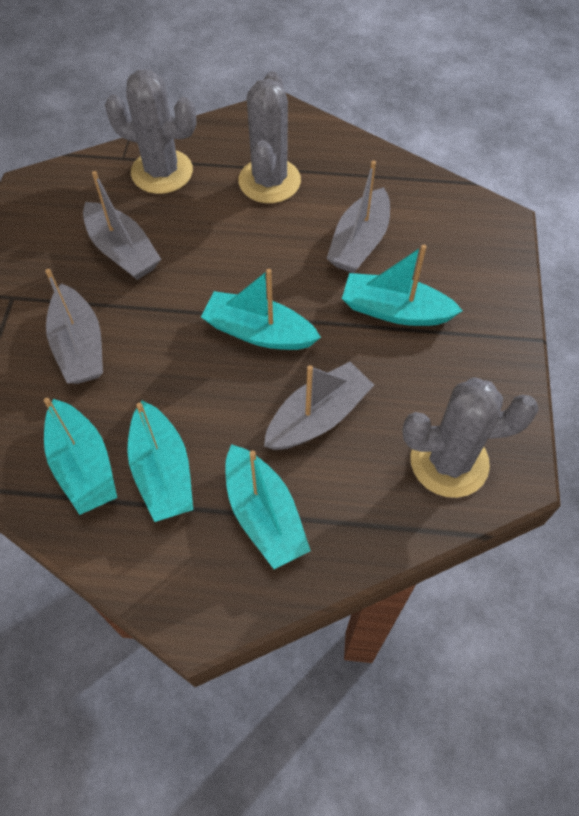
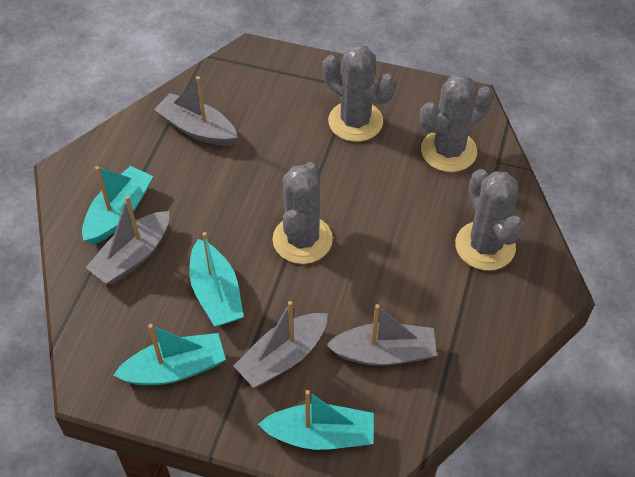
grey cactus: 3 -> 4
turquoise boat: 5 -> 4

